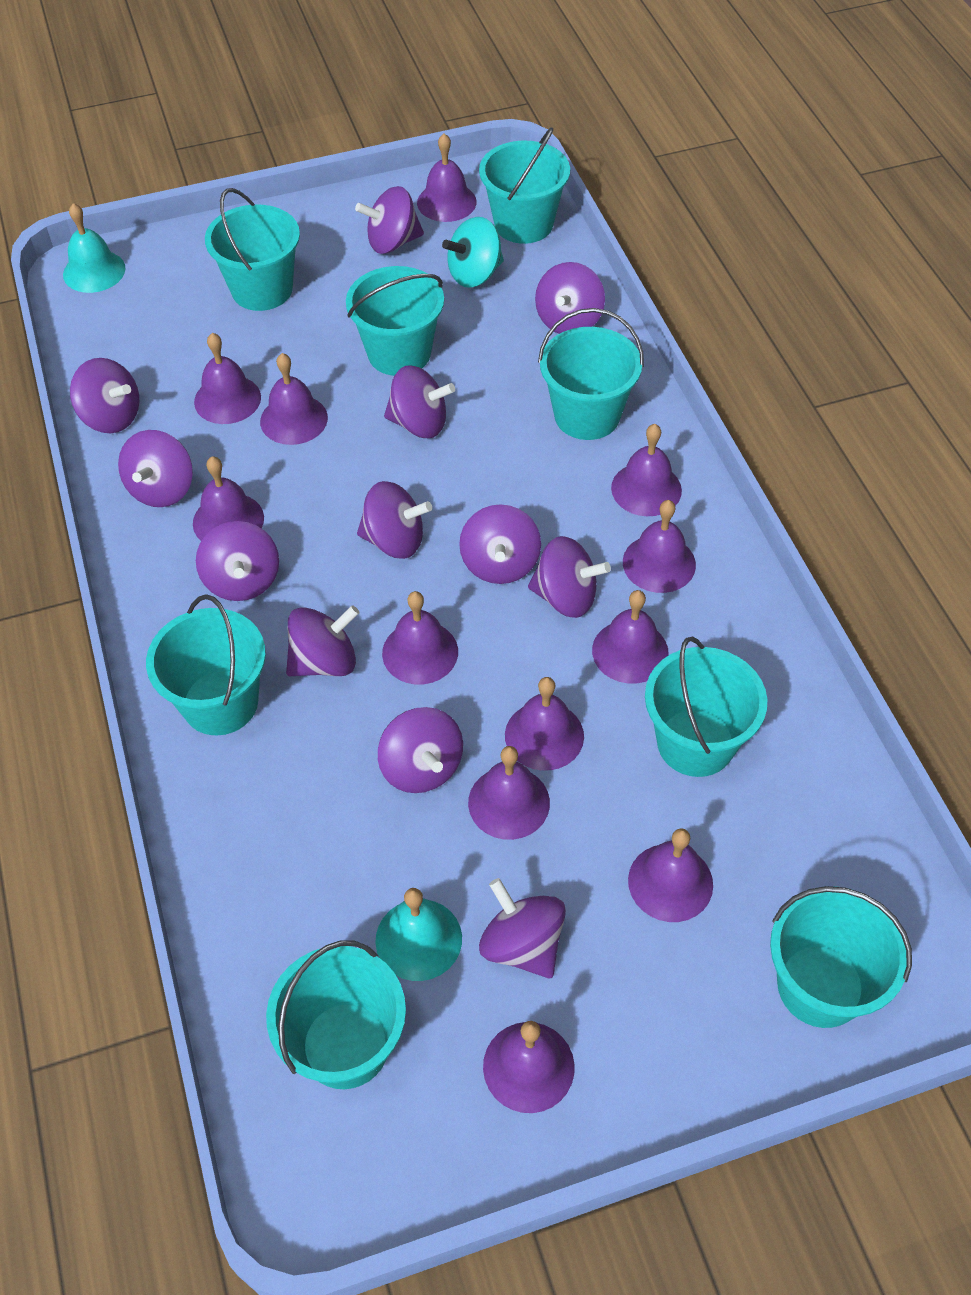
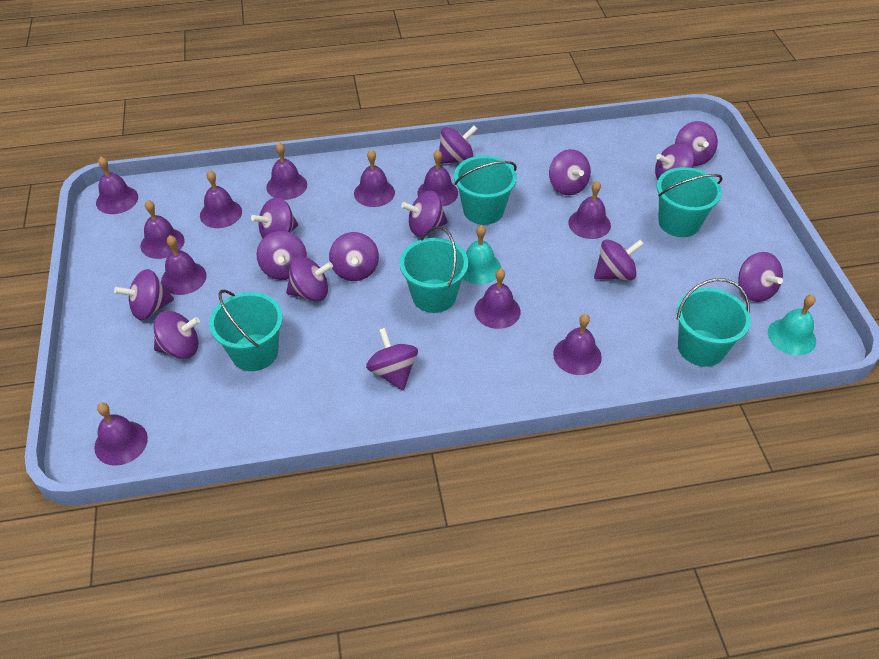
purple bell: 12 -> 11
purple spinning top: 12 -> 14
turquoise bucket: 8 -> 5
turquoise spinning top: 1 -> 0

